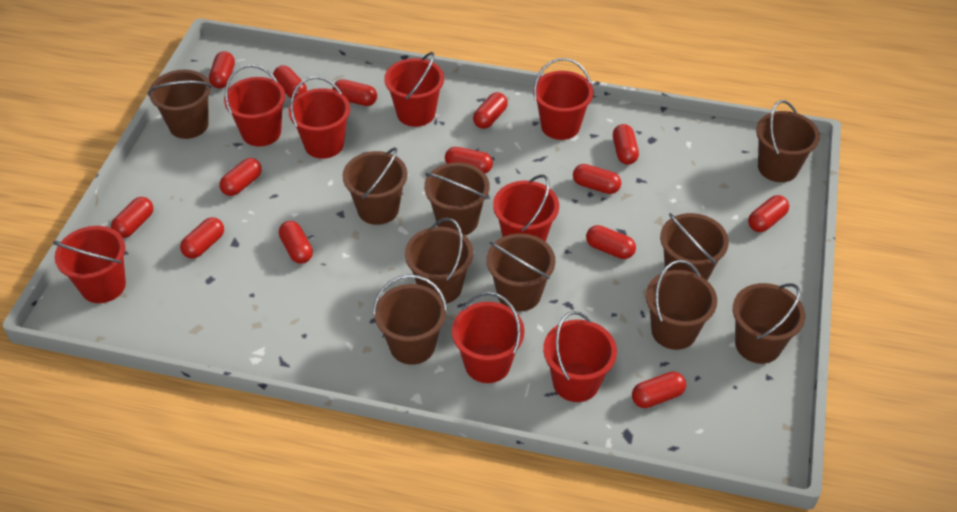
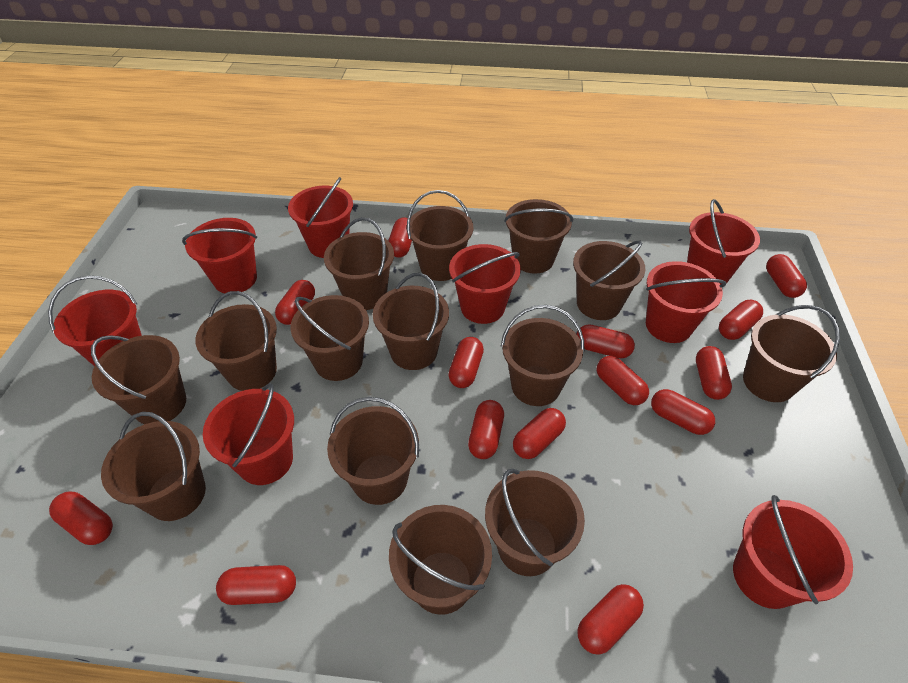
brown bucket: 10 -> 14

